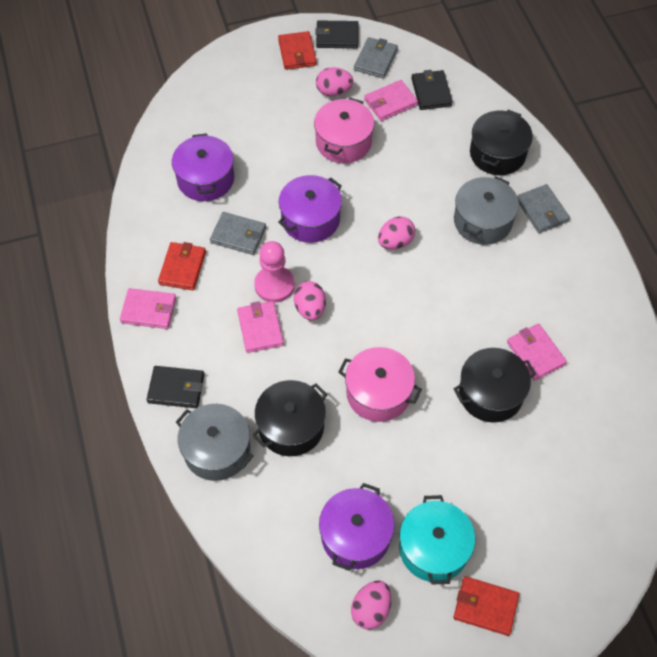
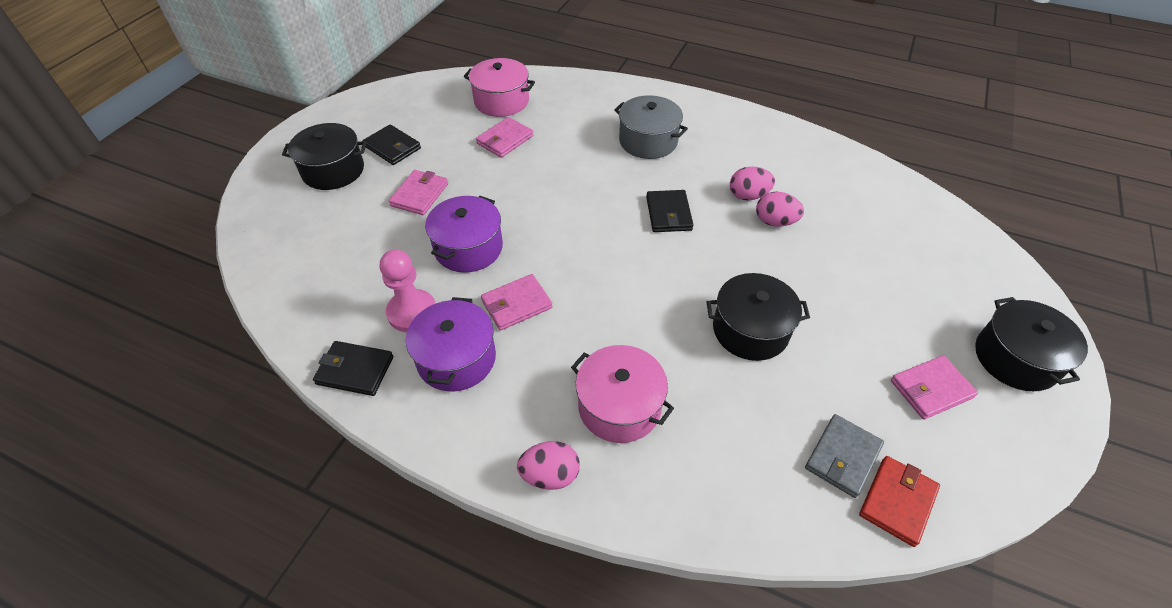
grey pot: 2 -> 1
grey wallet: 3 -> 1
pink egg: 4 -> 3
purple pot: 3 -> 2
red wallet: 3 -> 1
turquoise pot: 1 -> 0

